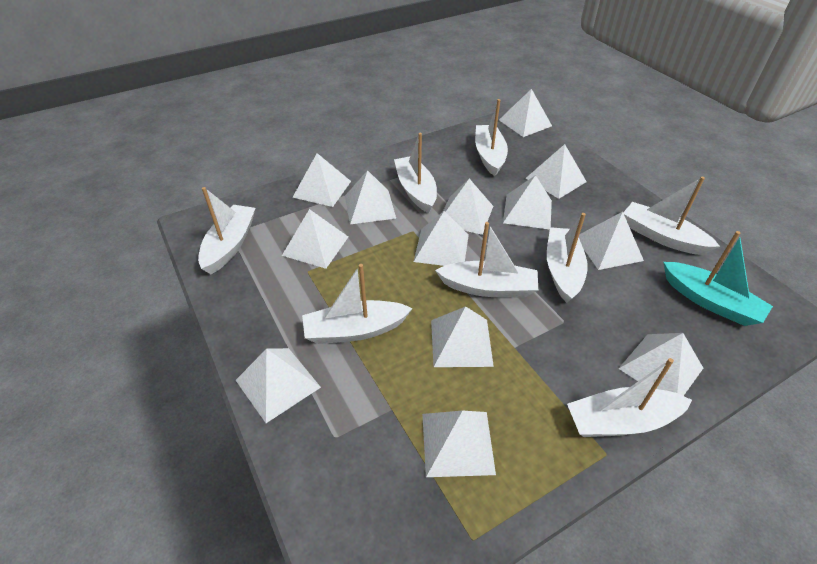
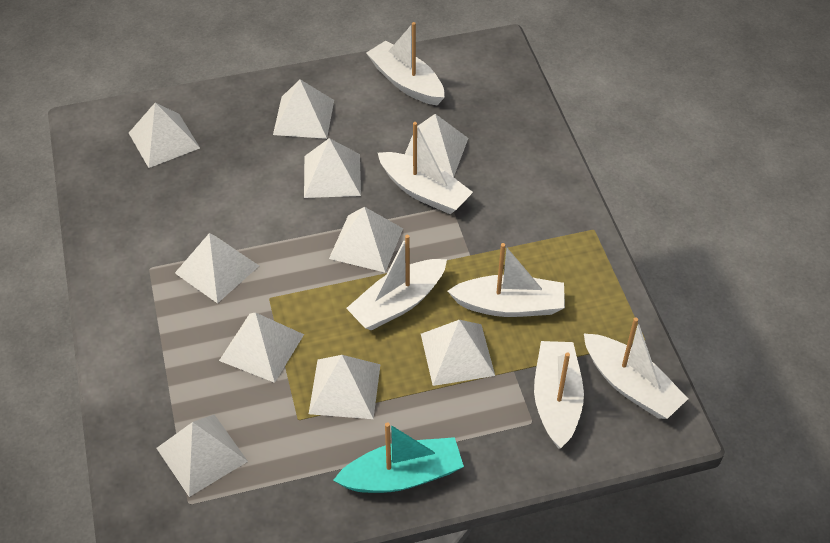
white boat: 8 -> 6
white pyramid: 13 -> 10

